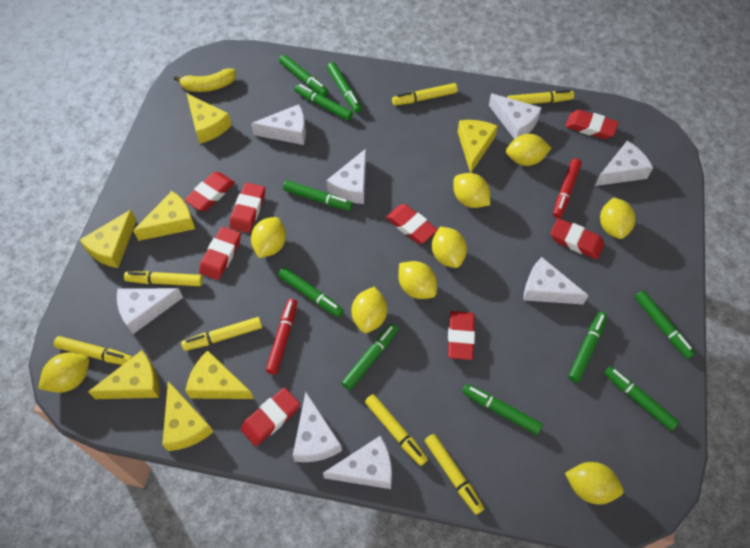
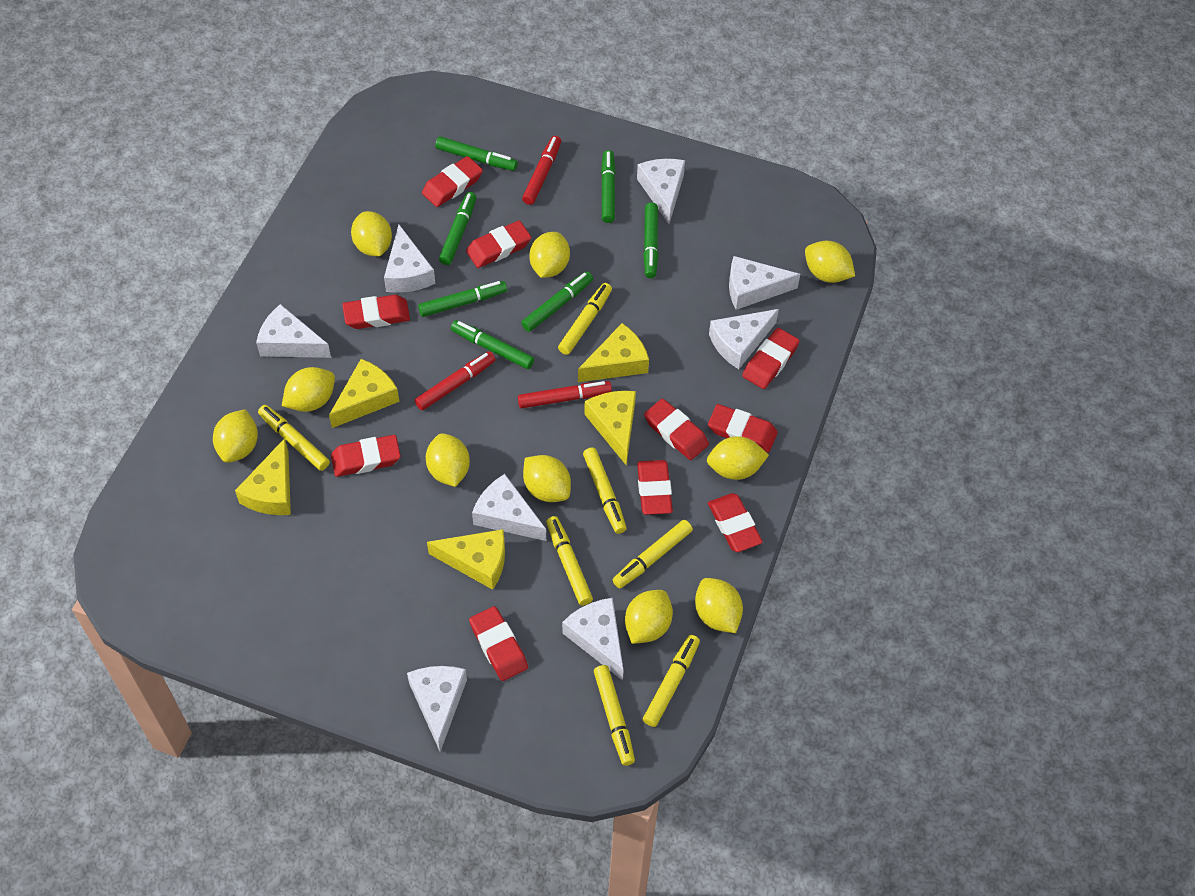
green marker: 10 -> 7
red eraser: 8 -> 10
red marker: 2 -> 3
yellow banana: 1 -> 0
yellow cheese: 7 -> 5
yellow lemon: 9 -> 10

